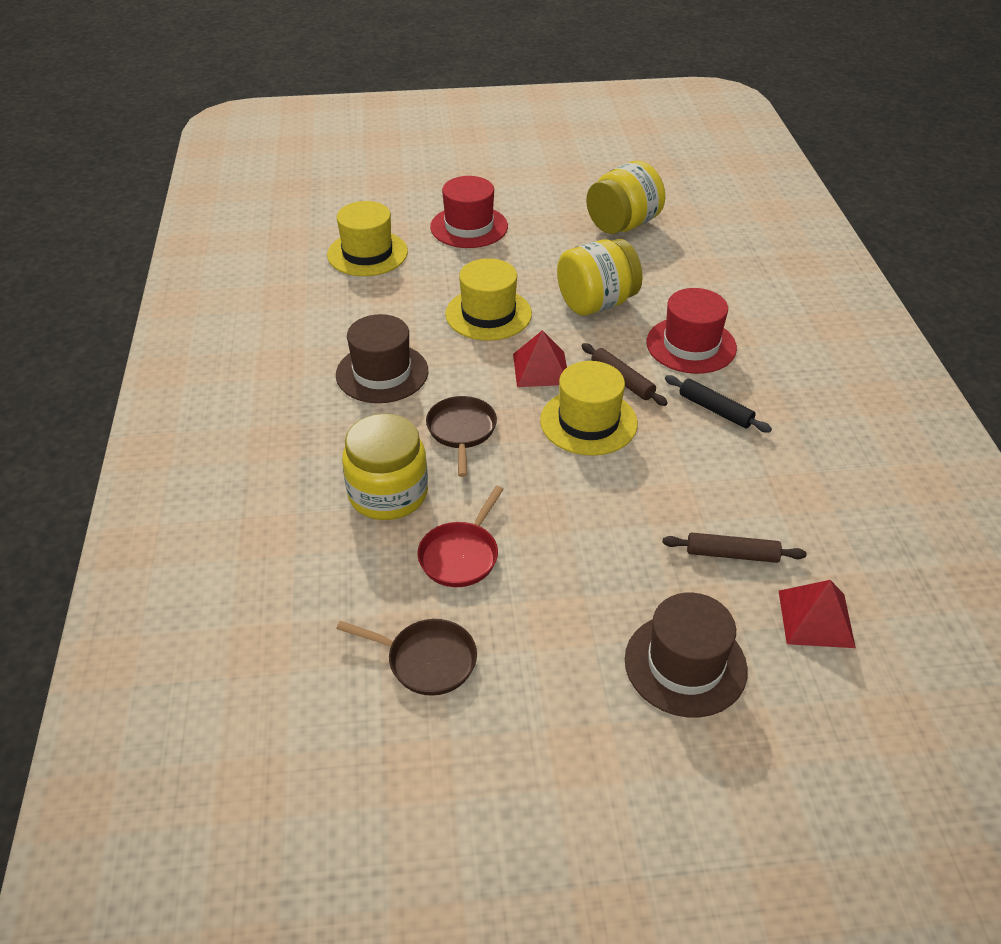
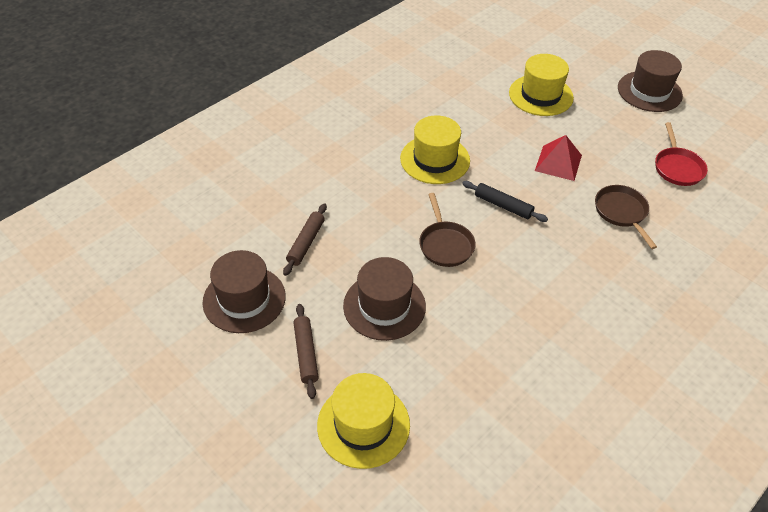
brown hat: 2 -> 3
red hat: 2 -> 0
red pyramid: 2 -> 1
yellow jar: 3 -> 0

